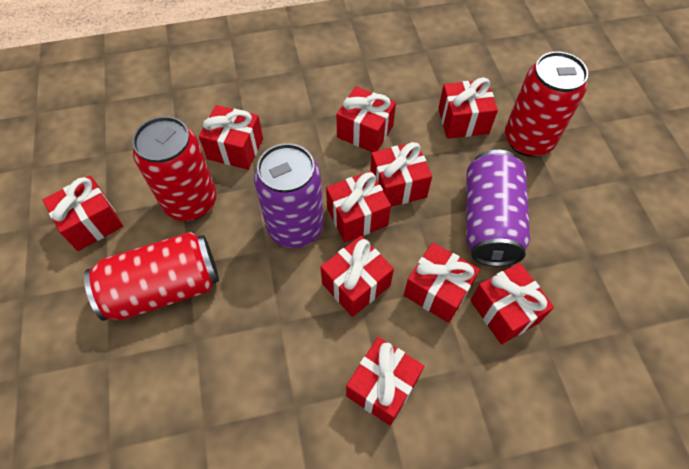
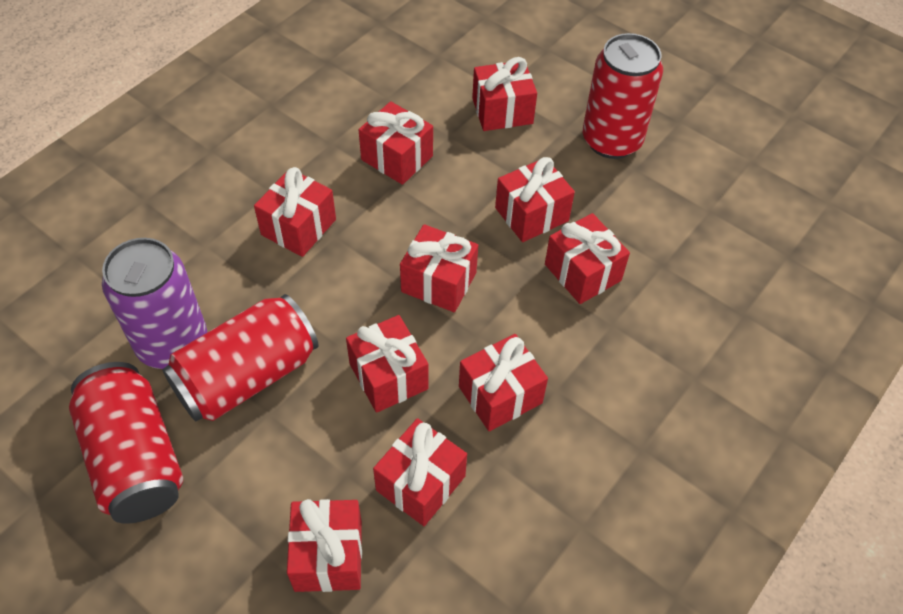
purple can: 2 -> 1

